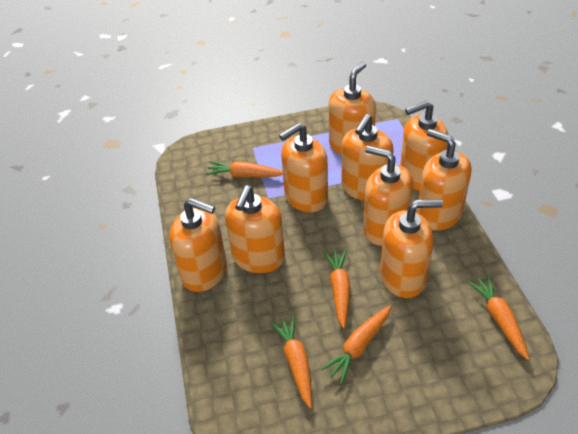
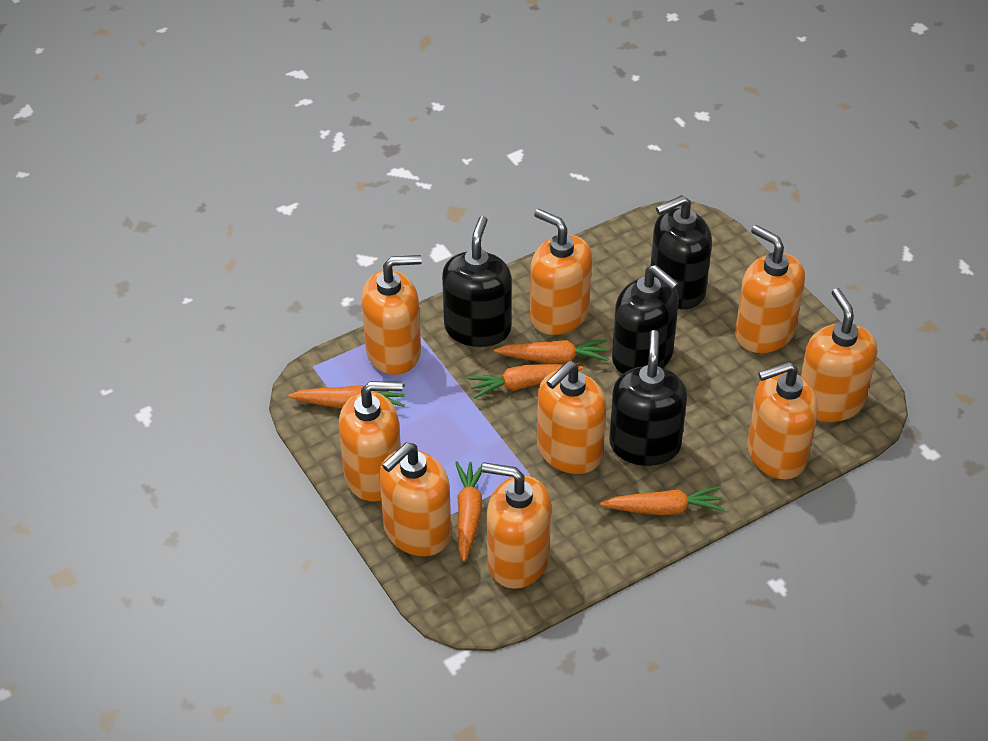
black soap dispenser: 0 -> 4

